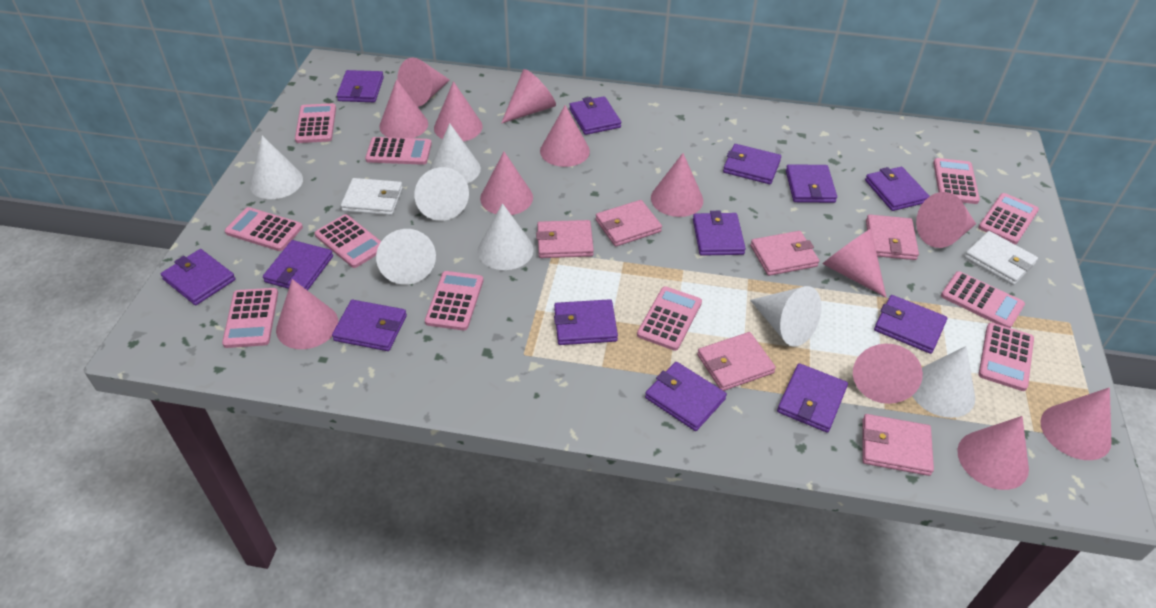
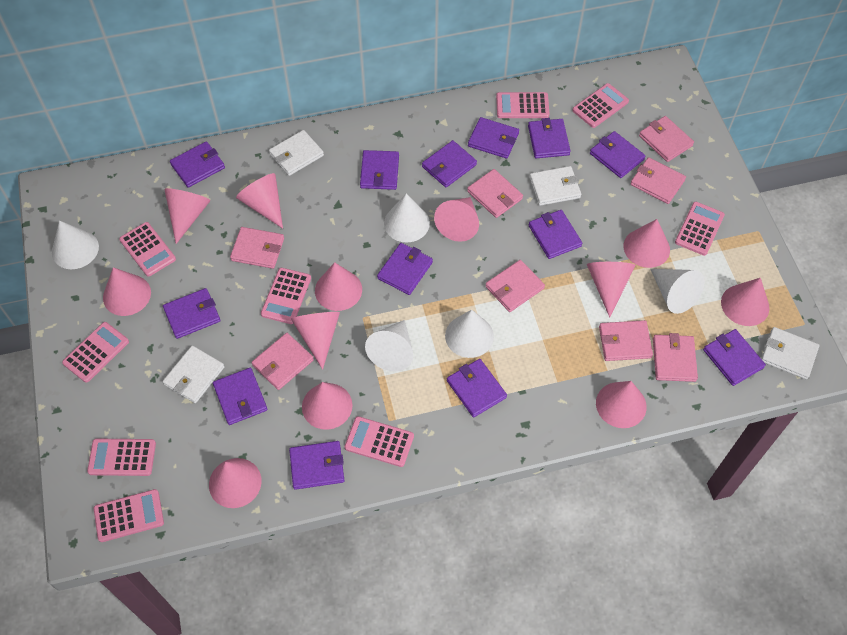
pink calculator: 11 -> 9
pink cone: 13 -> 12
pink wallet: 6 -> 8
white cone: 7 -> 5
white wallet: 2 -> 4

